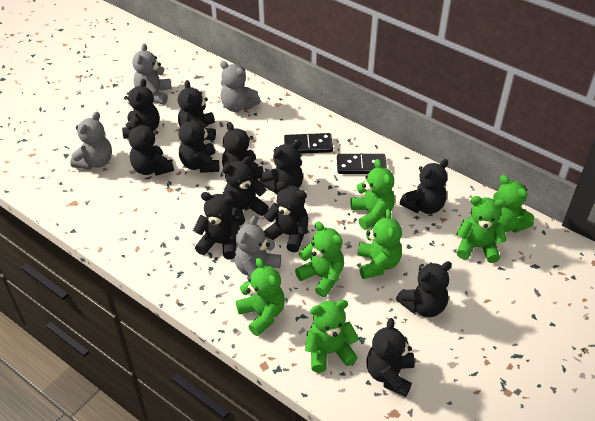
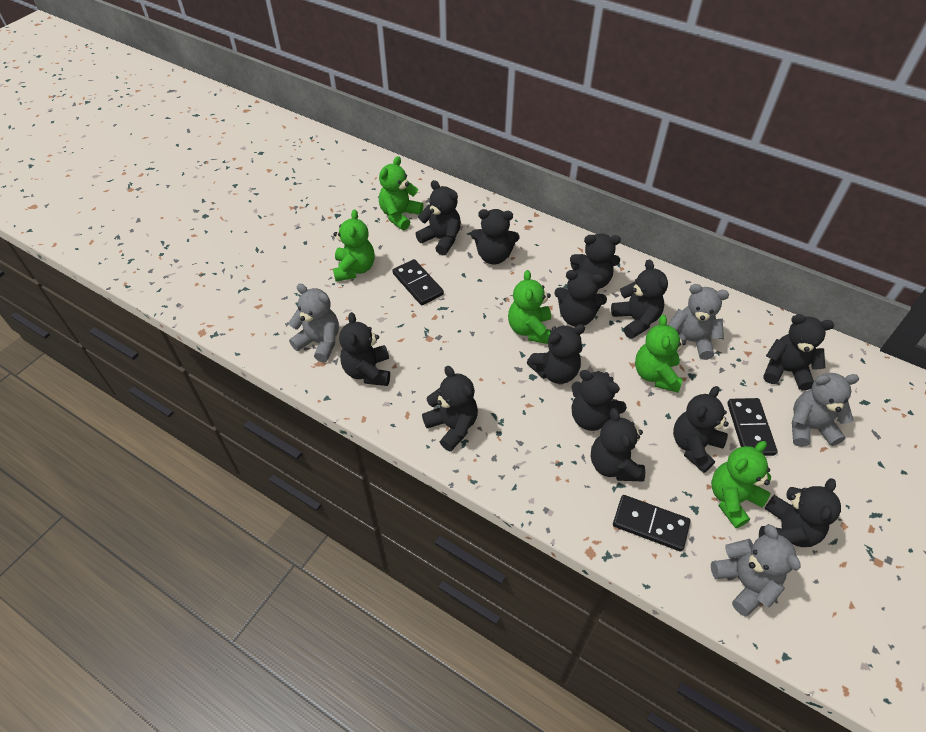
black domino: 2 -> 3
black teddy bear: 12 -> 13
green teddy bear: 7 -> 5

